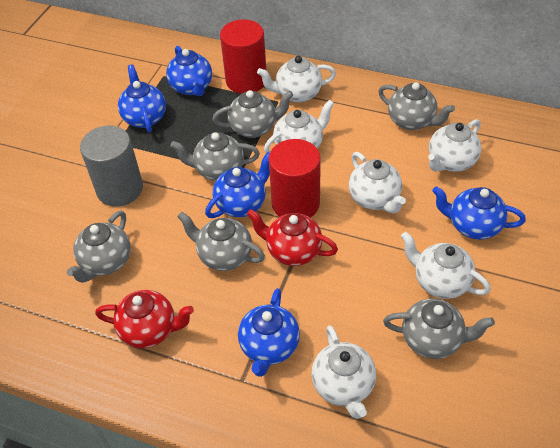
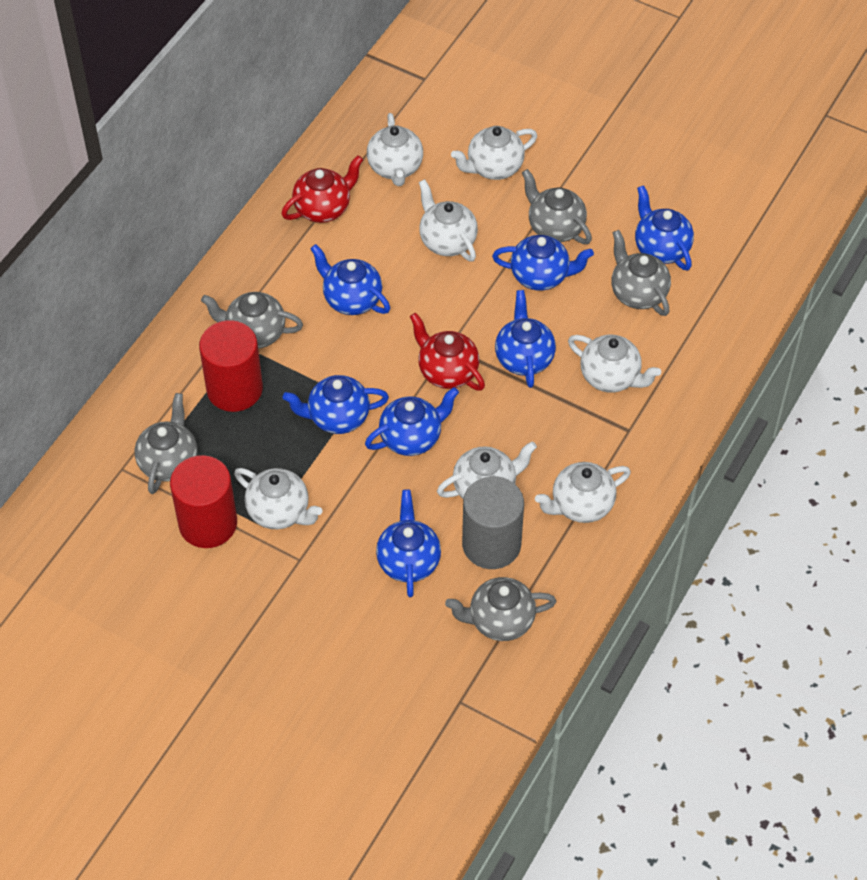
blue teapot: 5 -> 7
grey teapot: 6 -> 5
white teapot: 6 -> 7

